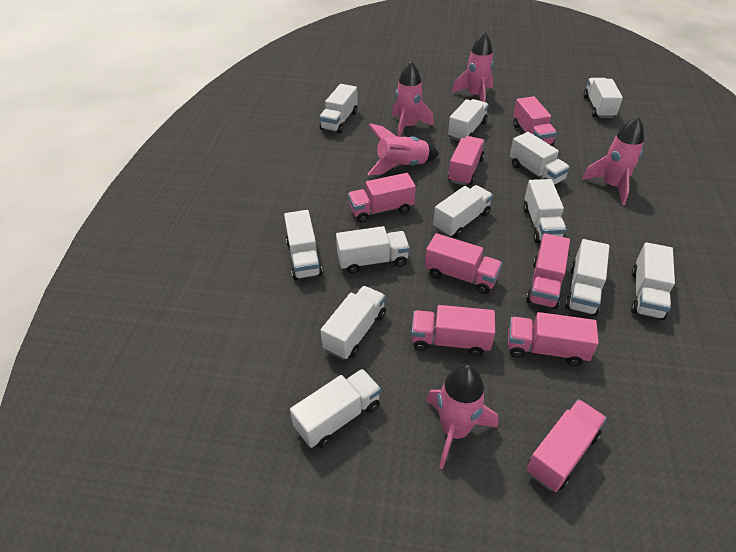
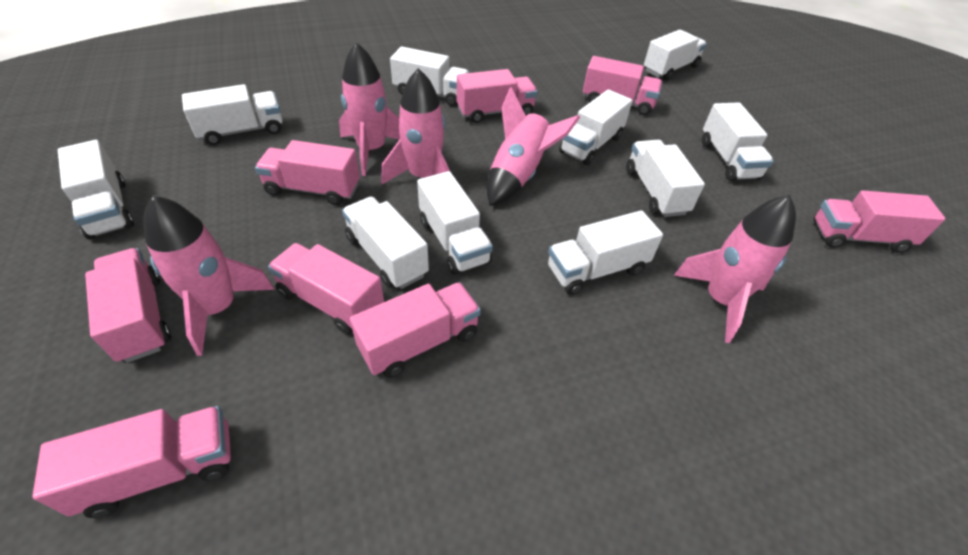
white truck: 12 -> 10

